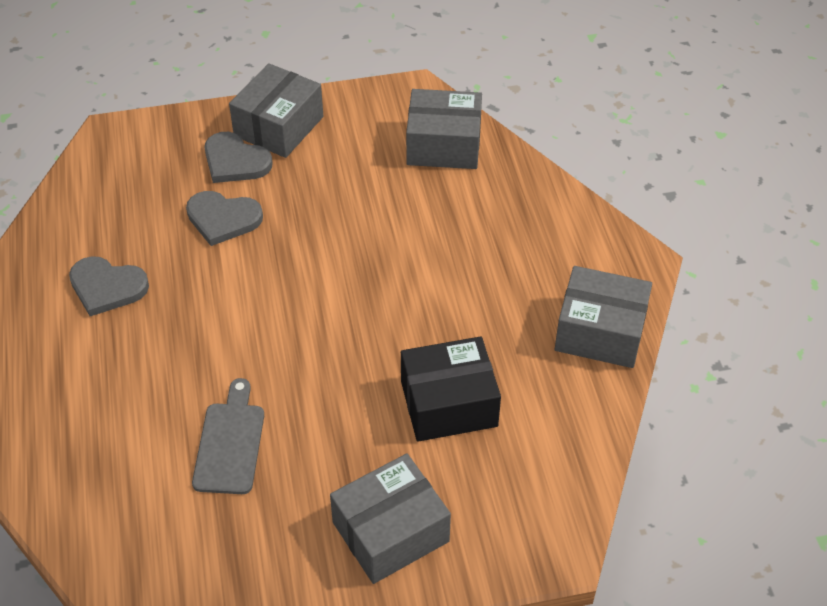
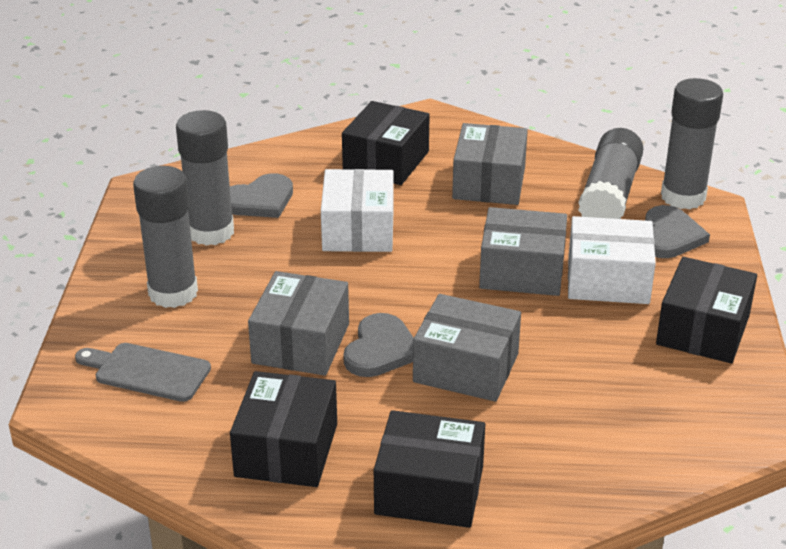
black box: 1 -> 4
grey glue stick: 0 -> 4
white box: 0 -> 2

